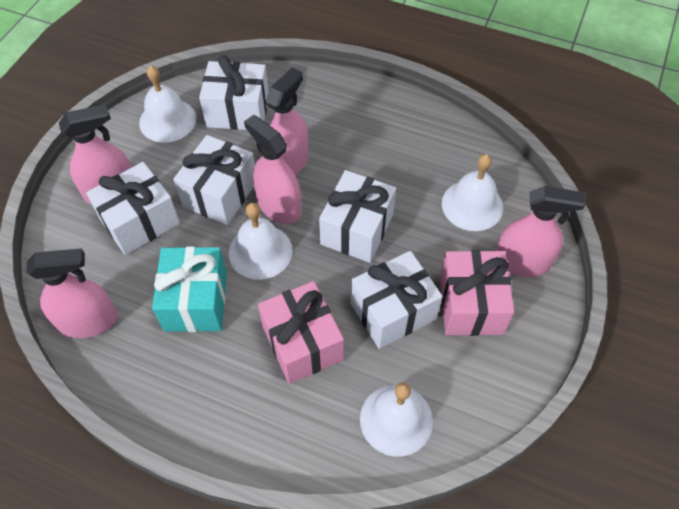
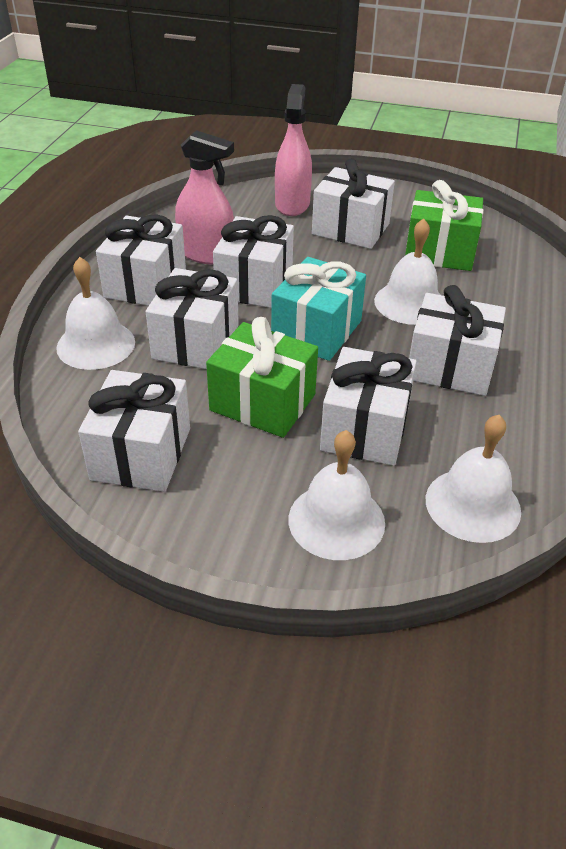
green gift: 0 -> 2
pink gift: 2 -> 0
pink spray bottle: 5 -> 2
white gift: 5 -> 7

